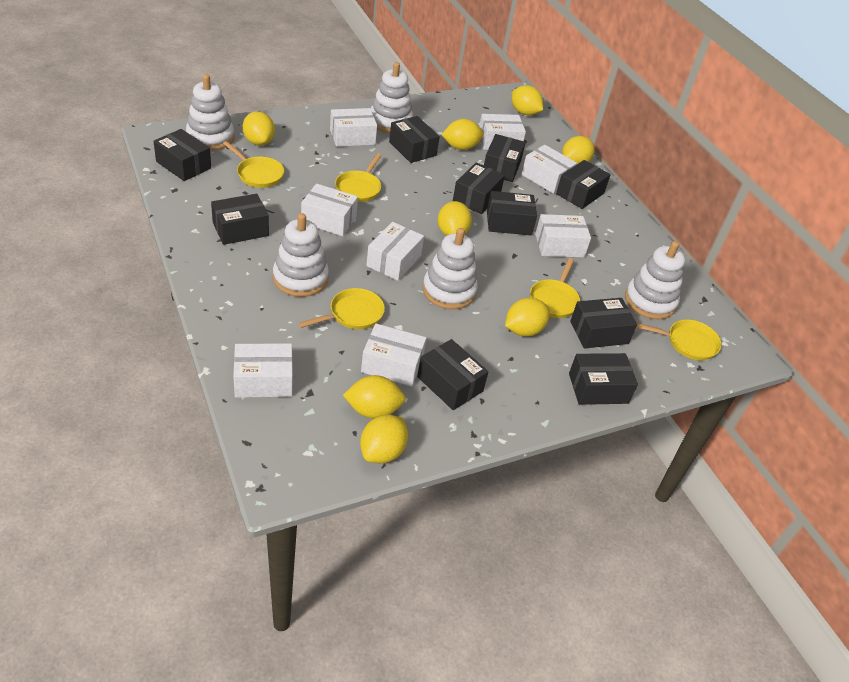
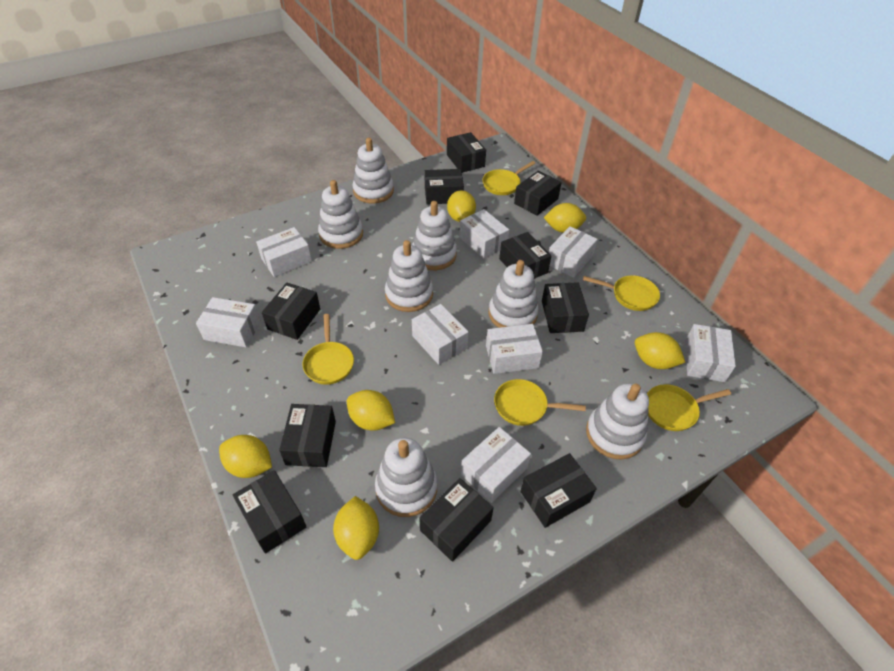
white stacking toy: 5 -> 7
yellow lemon: 8 -> 6

